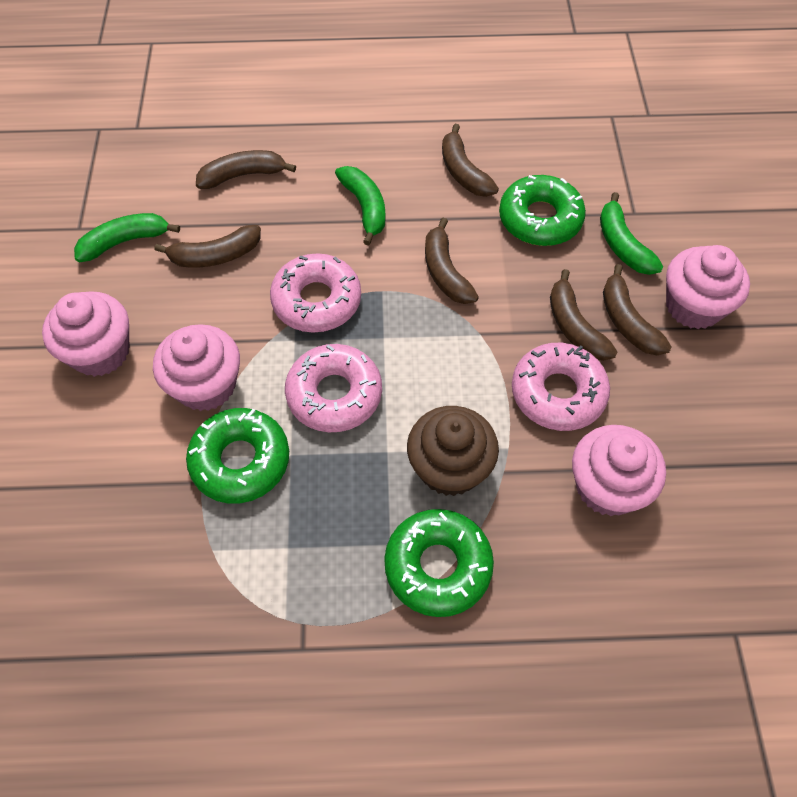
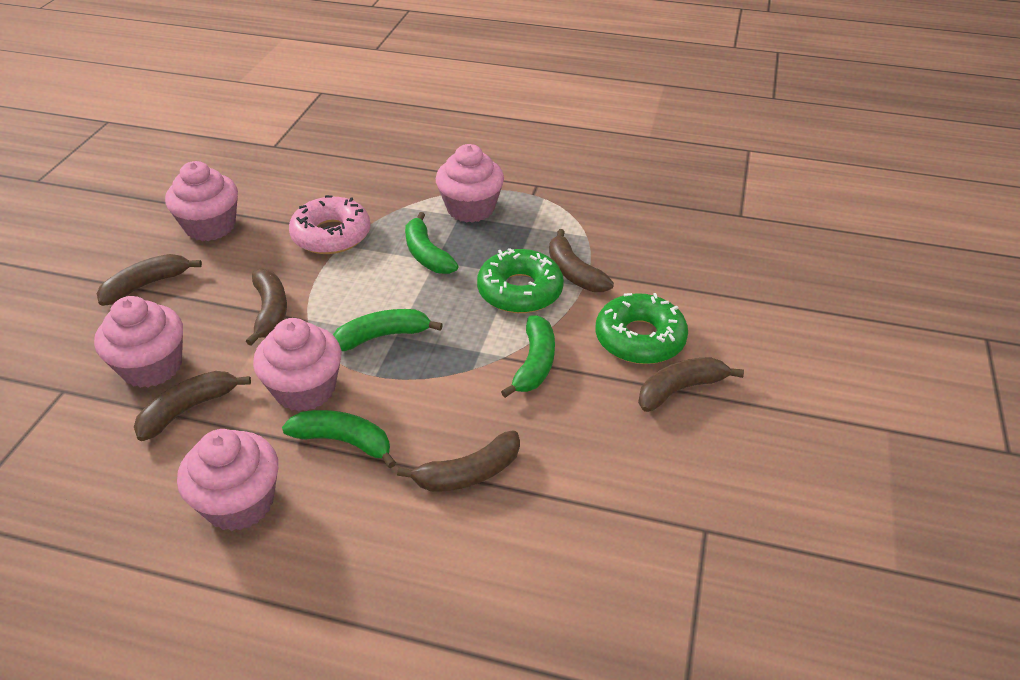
brown cupcake: 1 -> 0
green banana: 3 -> 4
green donut: 3 -> 2
pink cupcake: 4 -> 5
pink donut: 3 -> 1

